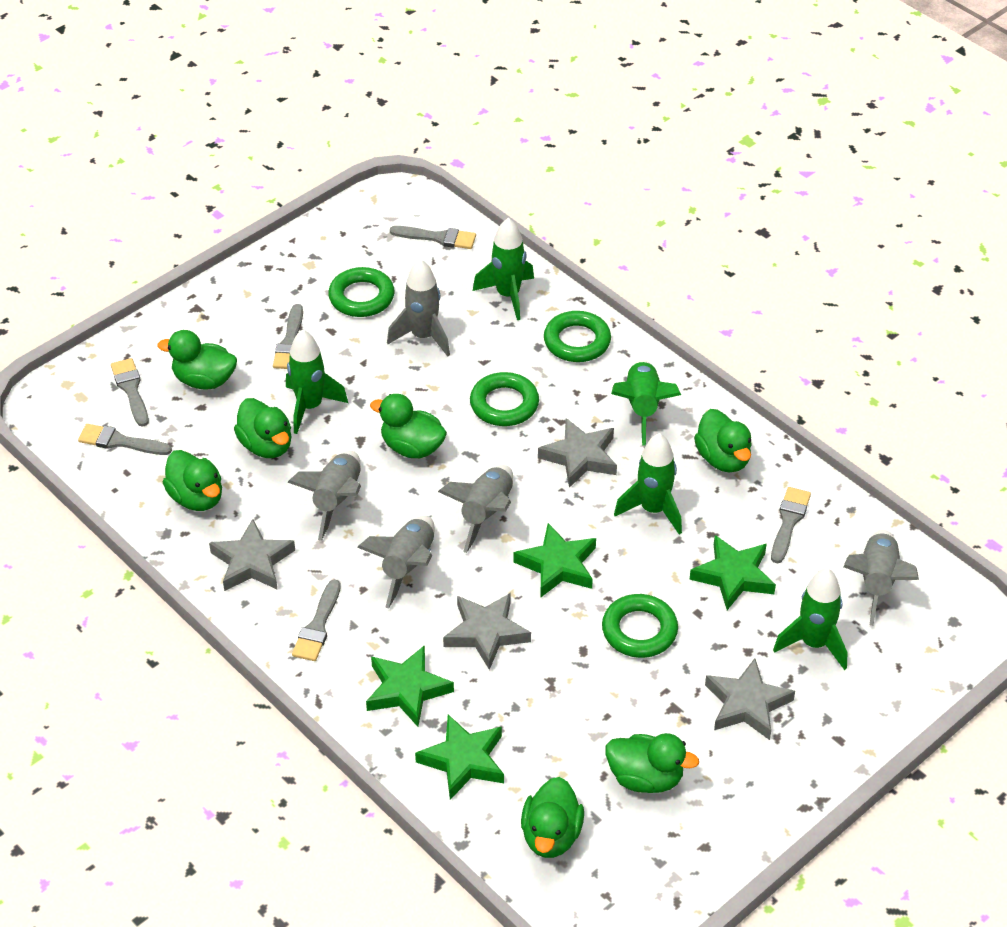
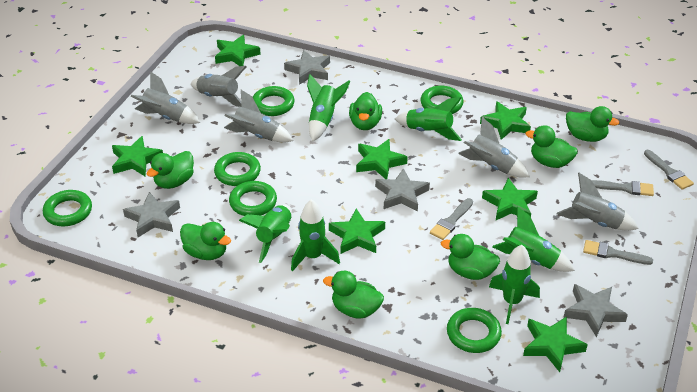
green ring: 4 -> 6
green rocket: 5 -> 6
green star: 4 -> 7
grey brush: 6 -> 4

